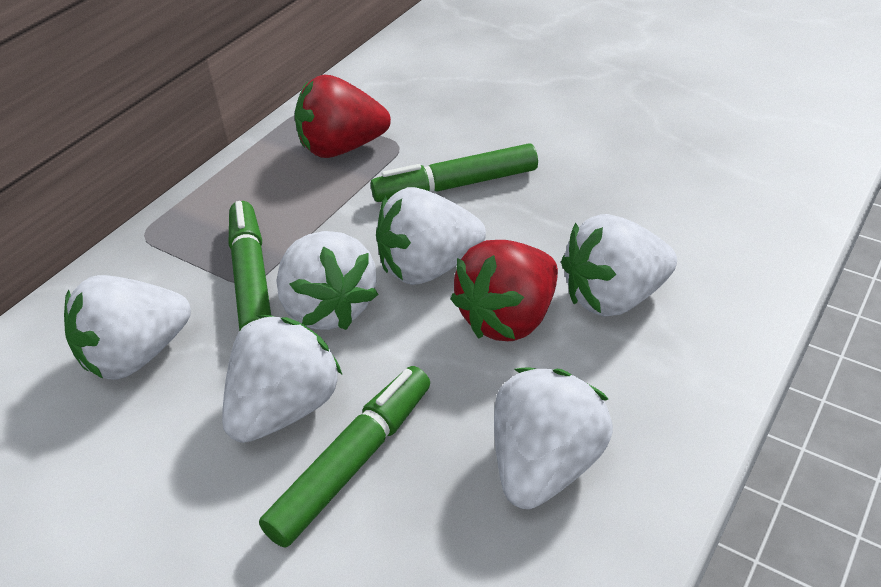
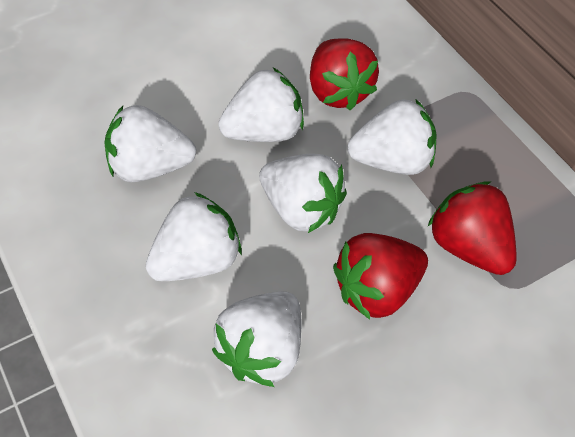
green marker: 3 -> 0
red strawberry: 2 -> 3

